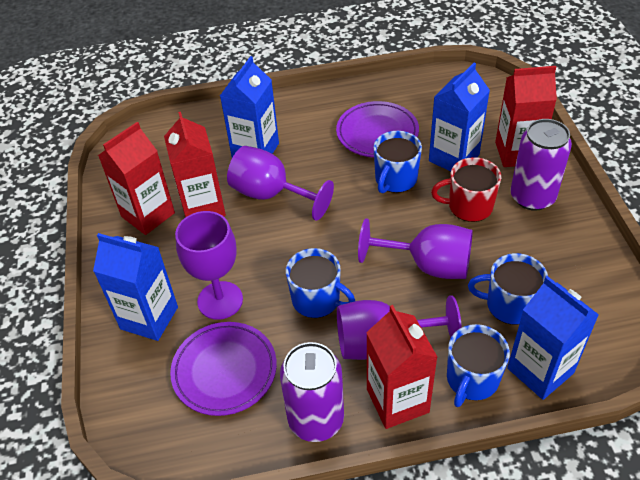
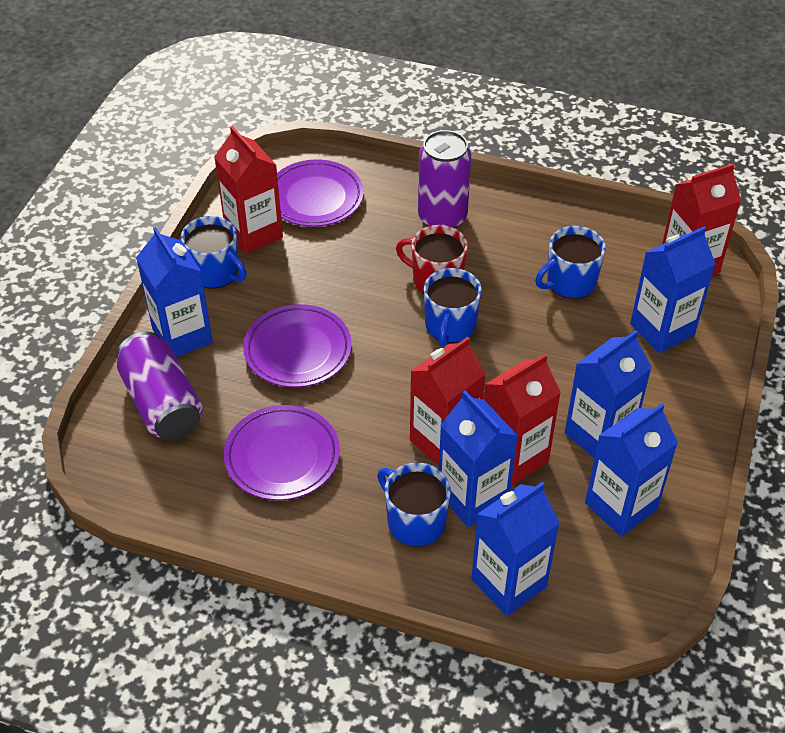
blue carton: 4 -> 6
purple goblet: 4 -> 0
purple plate: 2 -> 3

